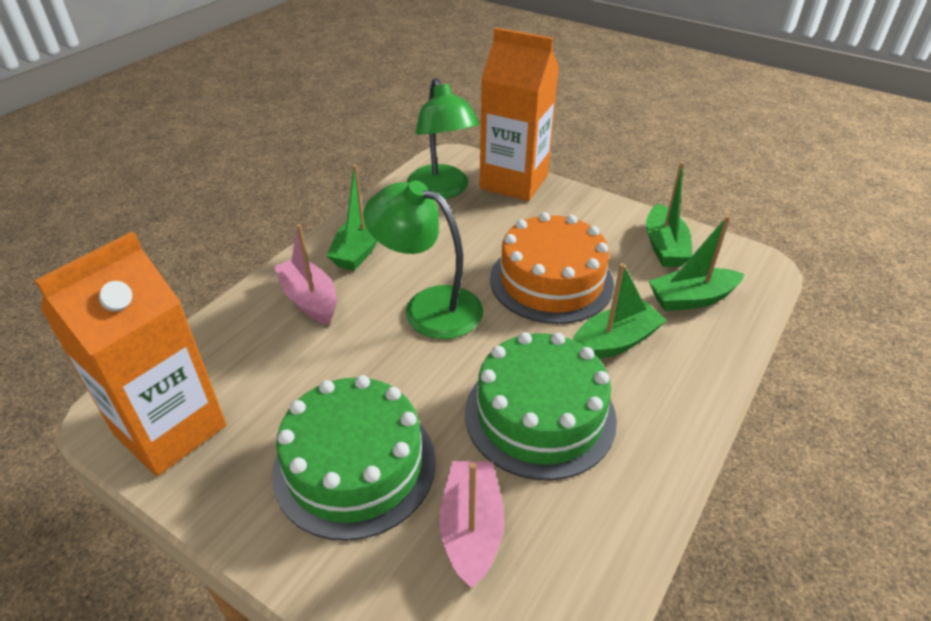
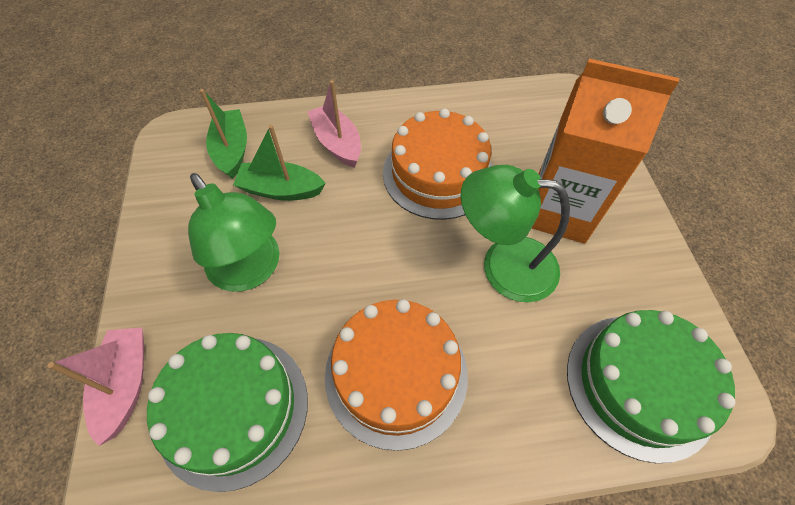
green boat: 4 -> 2
orange cake: 1 -> 2
orange carton: 2 -> 1

